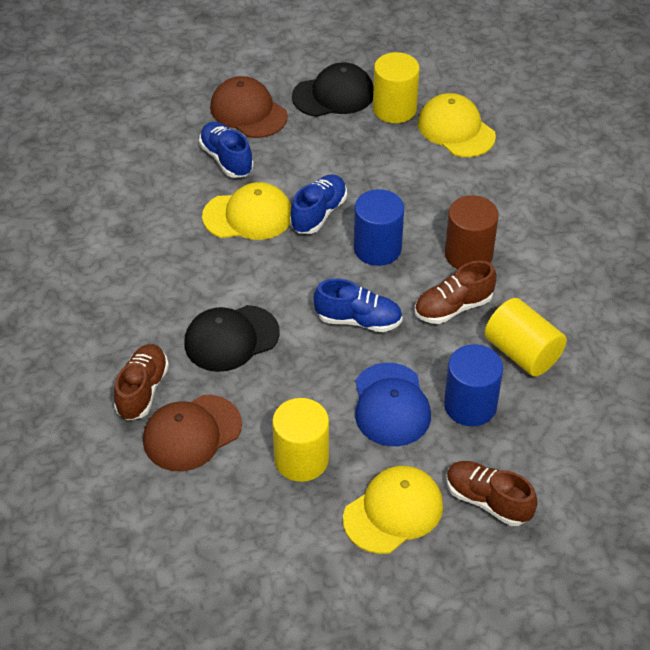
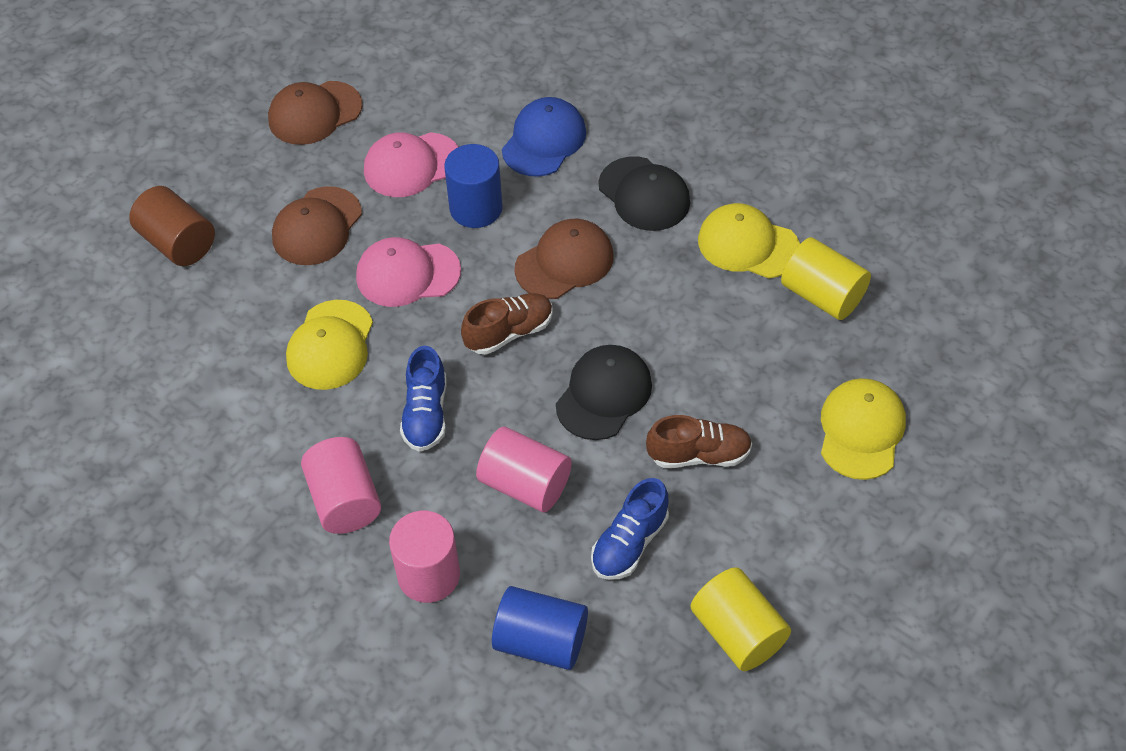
blue shoe: 3 -> 2
brown cap: 2 -> 3
brown shoe: 3 -> 2
pink cap: 0 -> 2
pink cylinder: 0 -> 3
yellow cylinder: 3 -> 2

